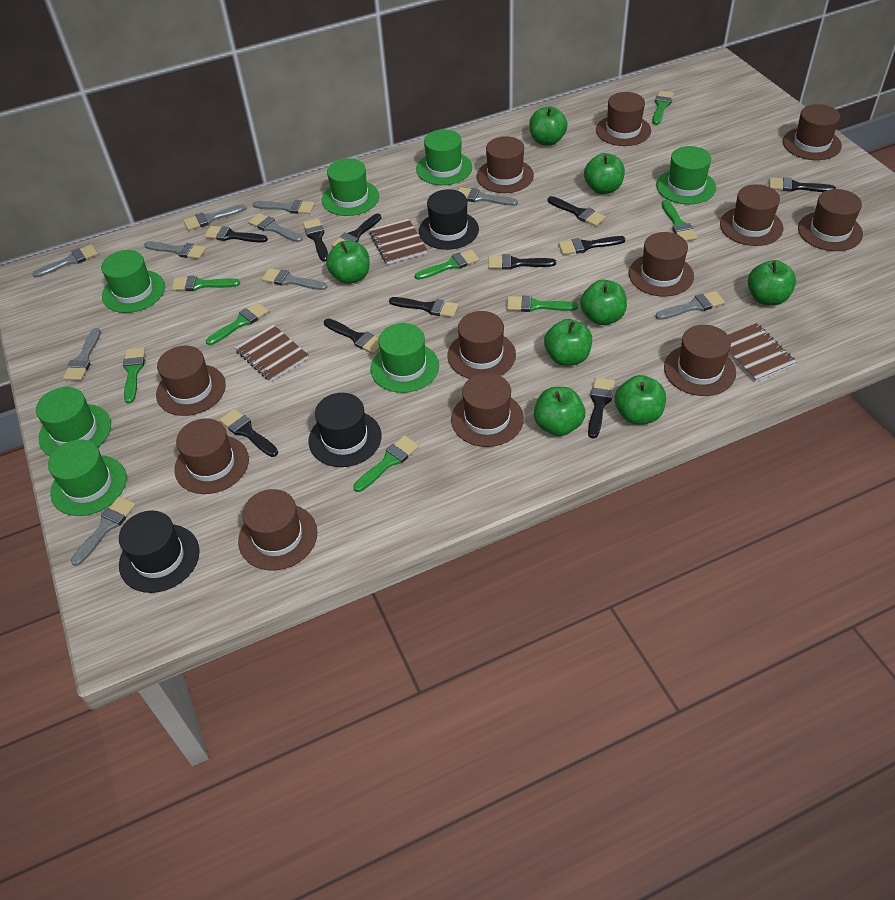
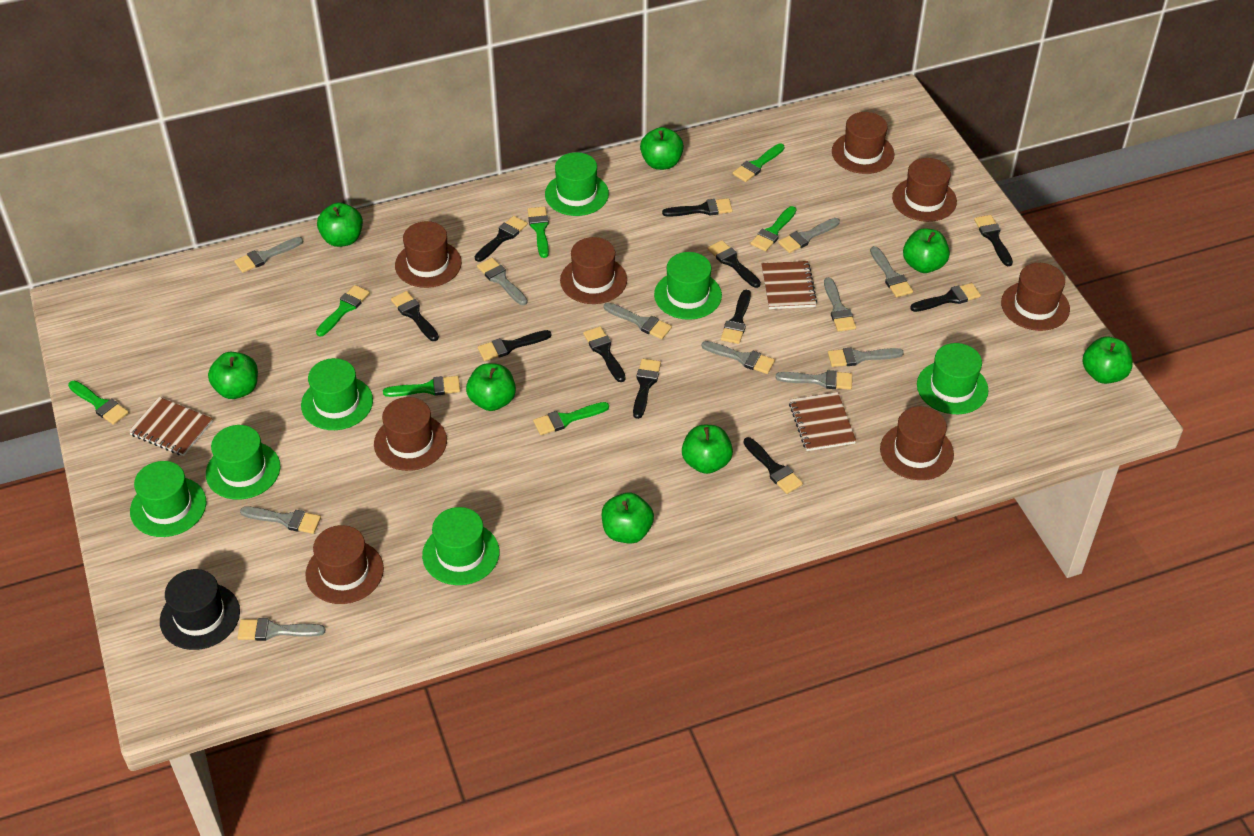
black hat: 3 -> 1
brown hat: 12 -> 8
green brush: 8 -> 7
grey brush: 10 -> 11

